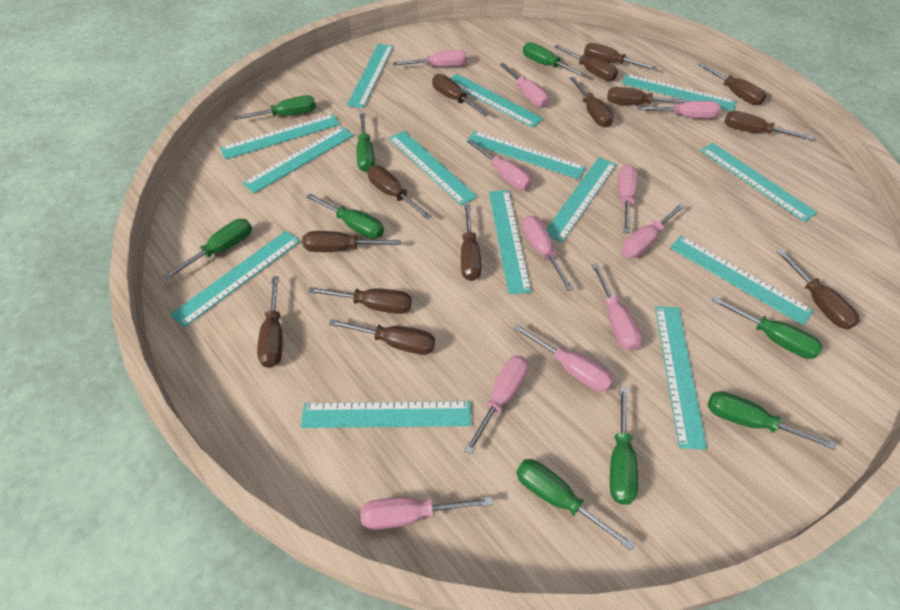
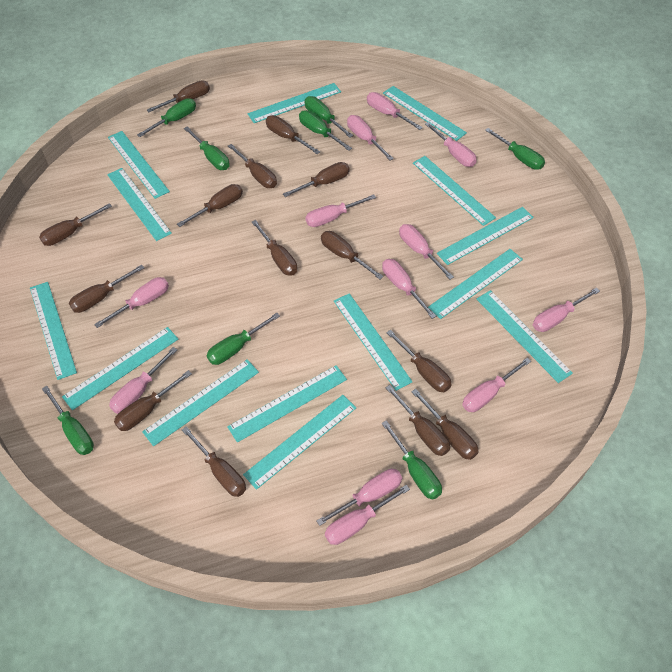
green screwdriver: 9 -> 8
pink screwdriver: 11 -> 12

